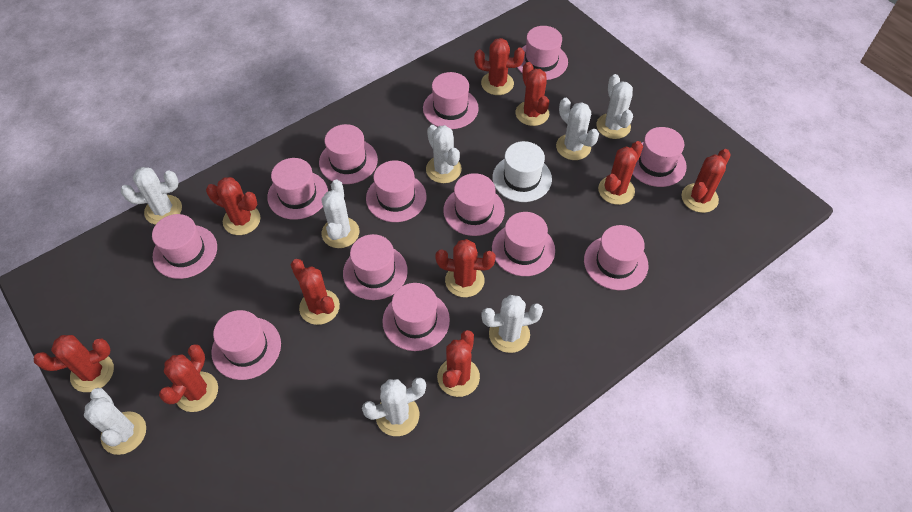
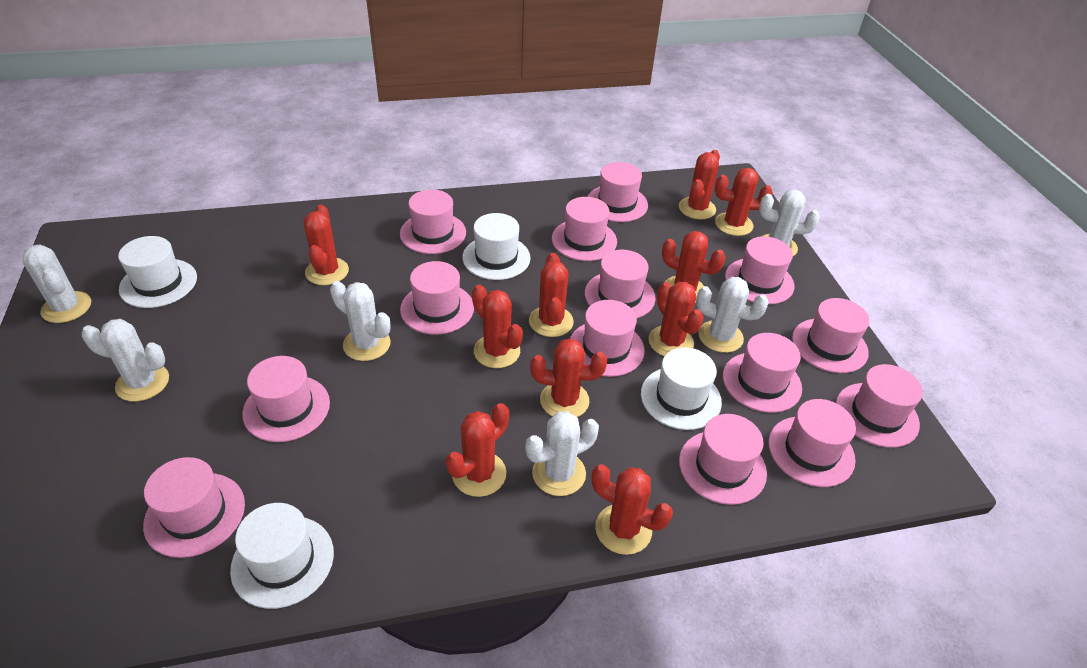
pink hat: 13 -> 14
white cactus: 8 -> 6
white hat: 1 -> 4

